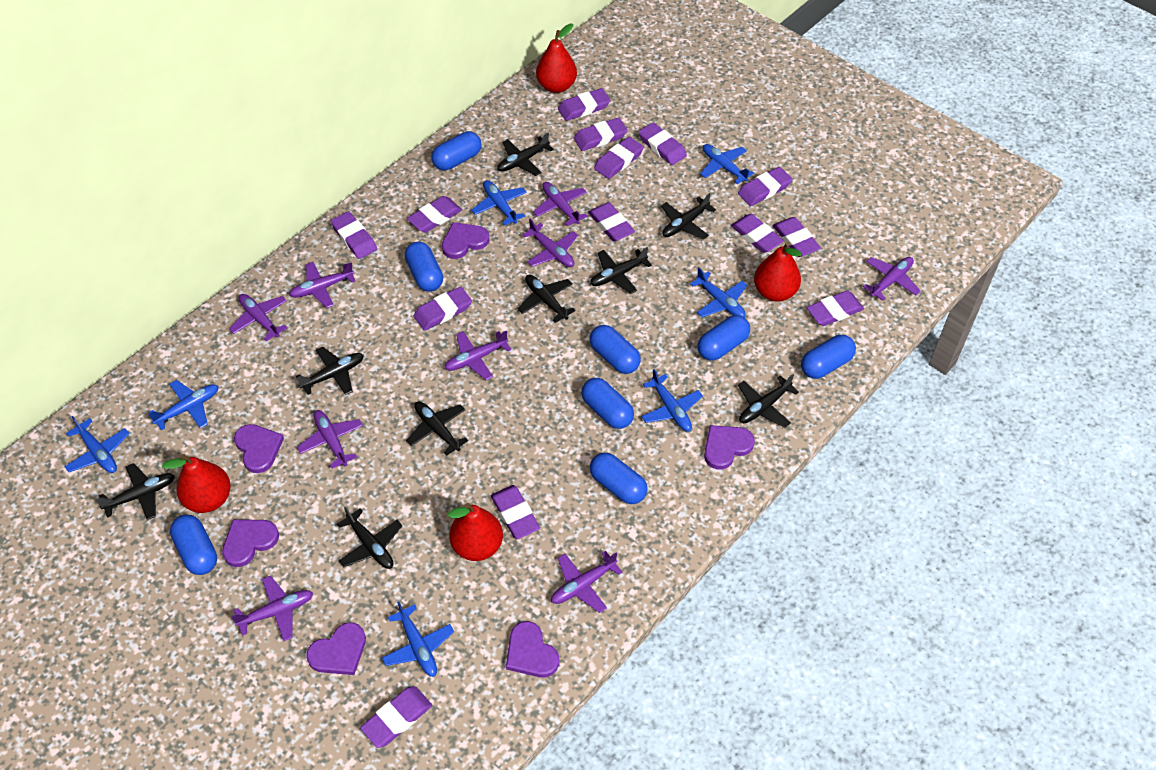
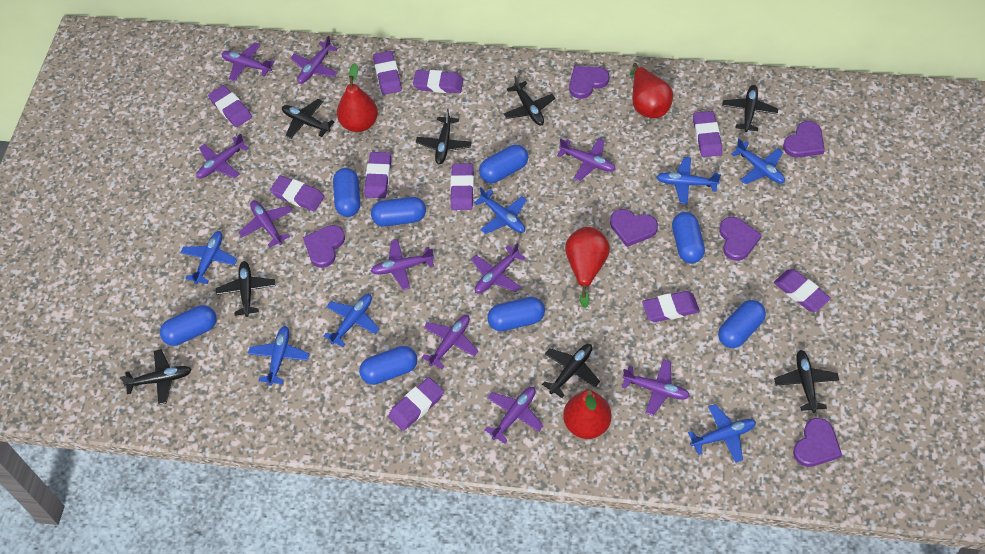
black plane: 9 -> 8
purple eraser: 14 -> 10
purple plane: 9 -> 10

